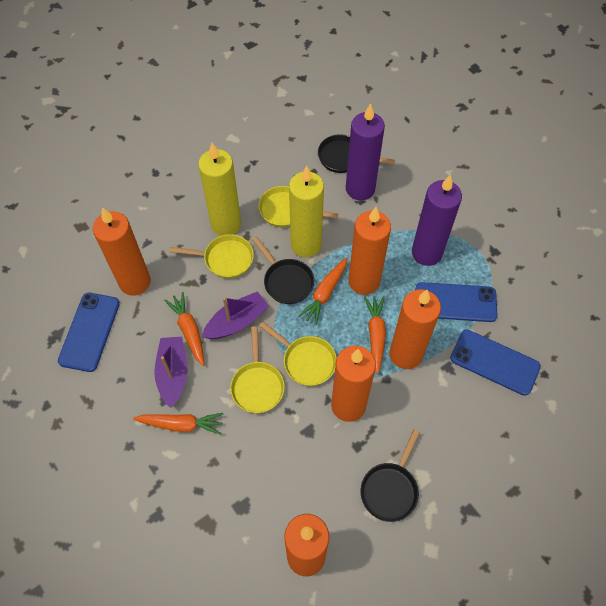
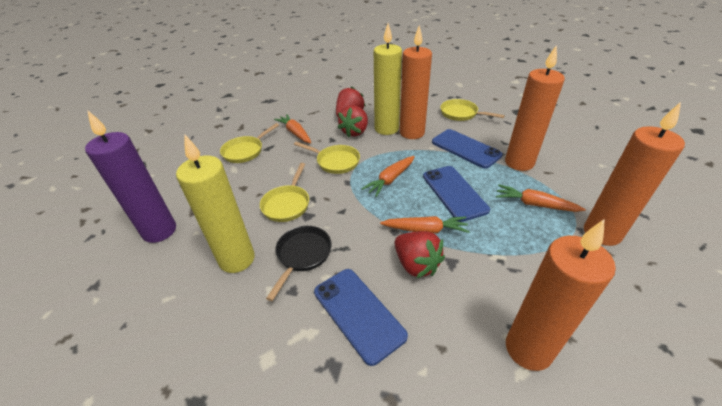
black pan: 3 -> 1
orange candle: 5 -> 4
purple boat: 2 -> 0
purple candle: 2 -> 1
red strawberry: 0 -> 3

